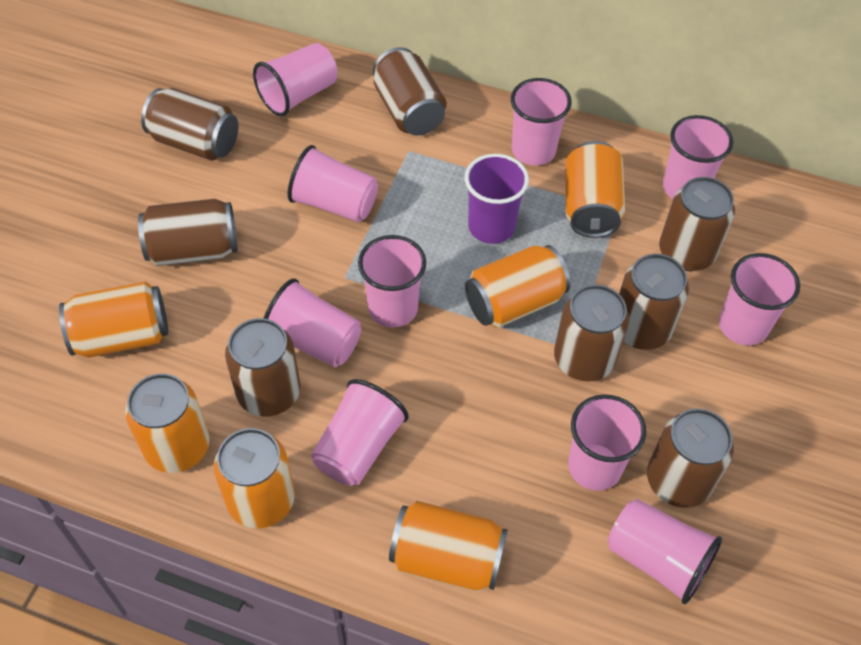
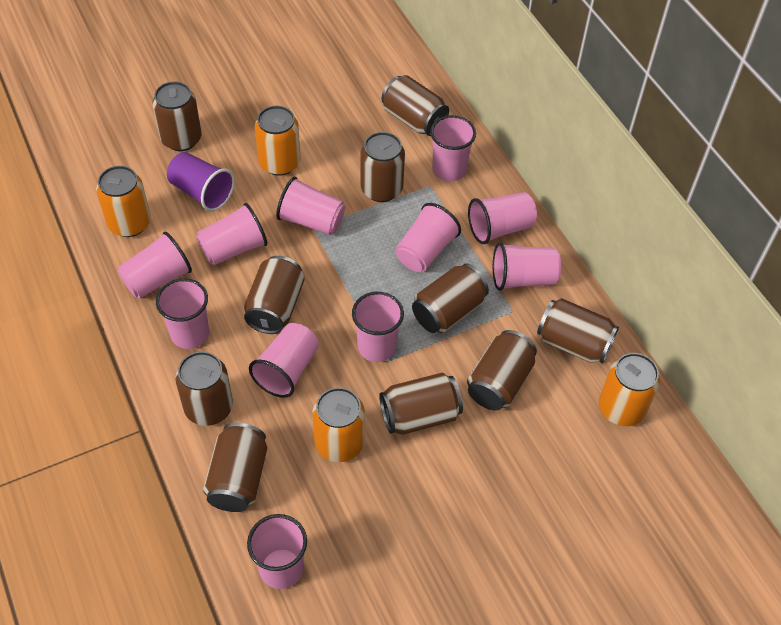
brown can: 8 -> 10
orange can: 6 -> 4
pink cup: 10 -> 11

